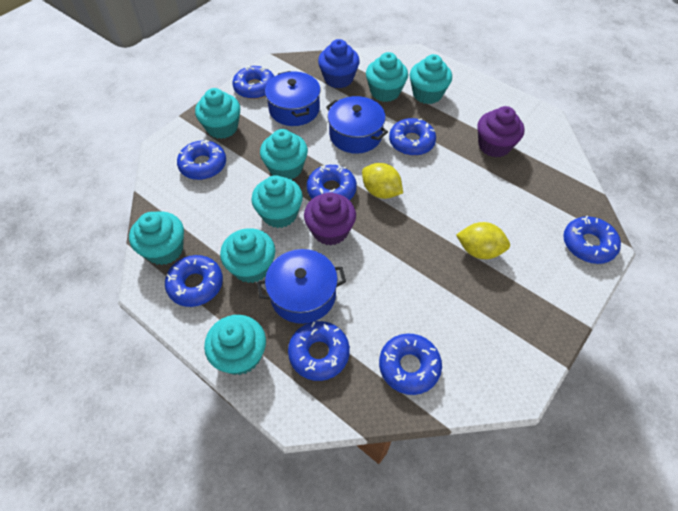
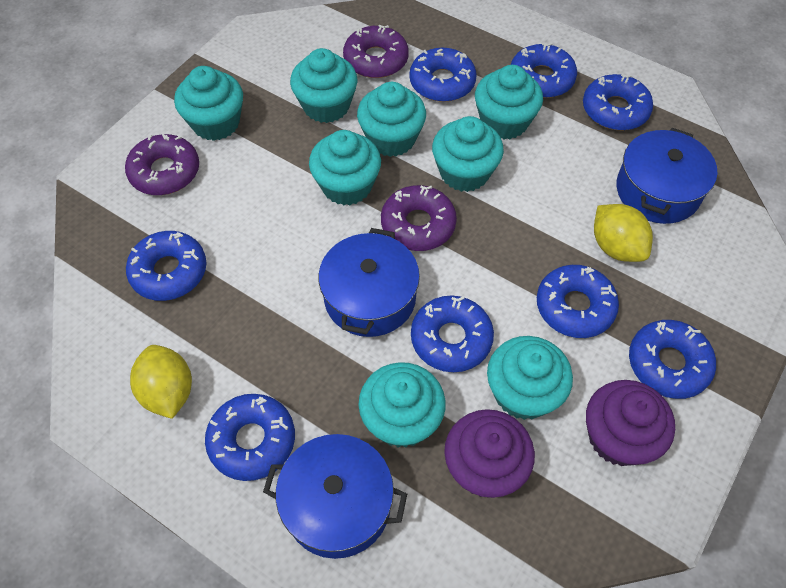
blue cupcake: 1 -> 0
purple donut: 0 -> 3

